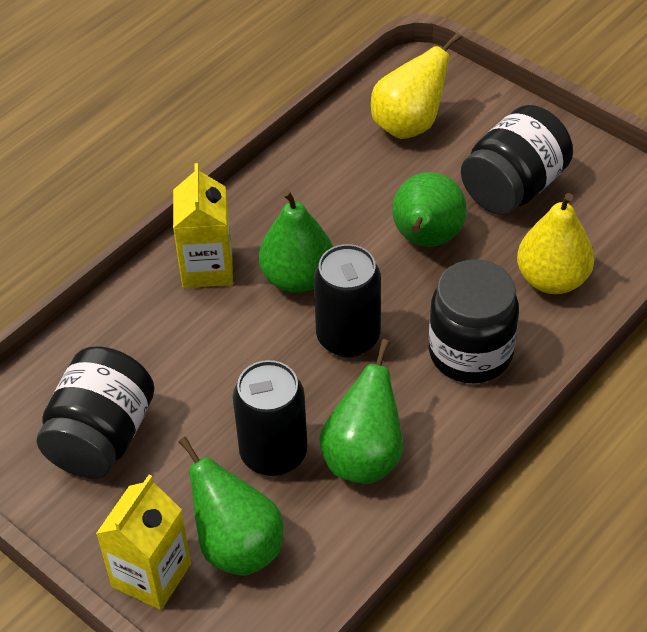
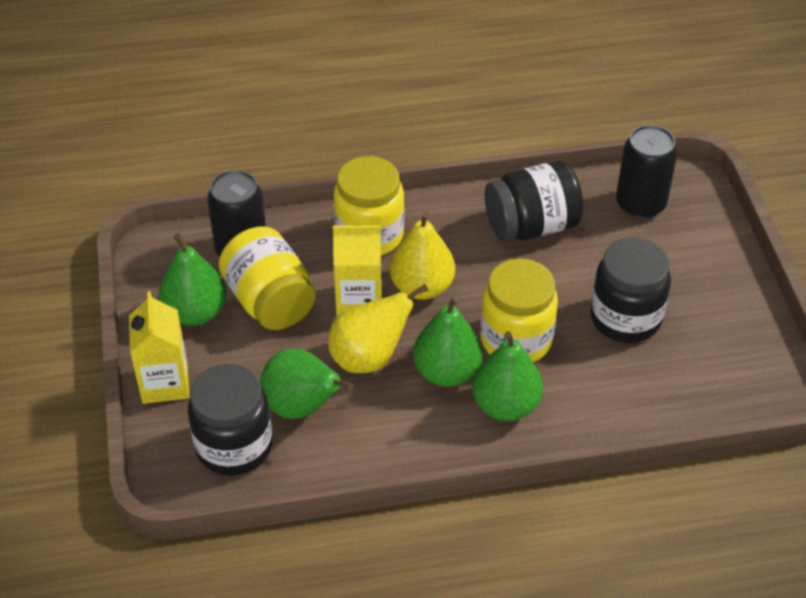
yellow jar: 0 -> 3

